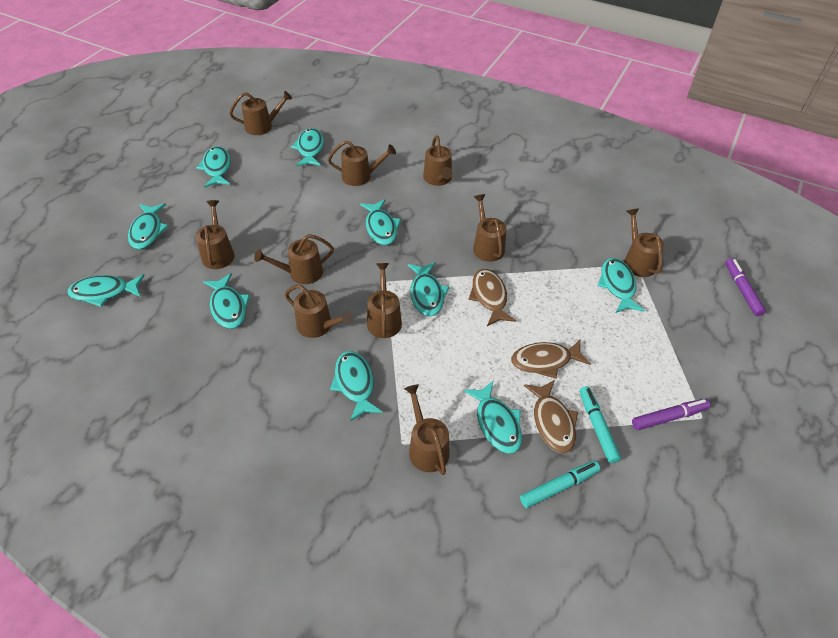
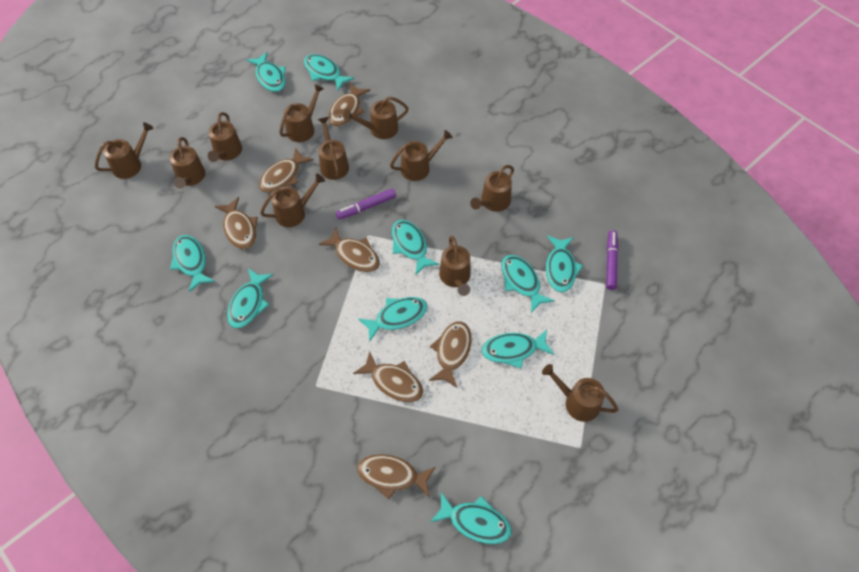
brown fish: 3 -> 7
brown watering can: 10 -> 11
turquoise marker: 2 -> 0

